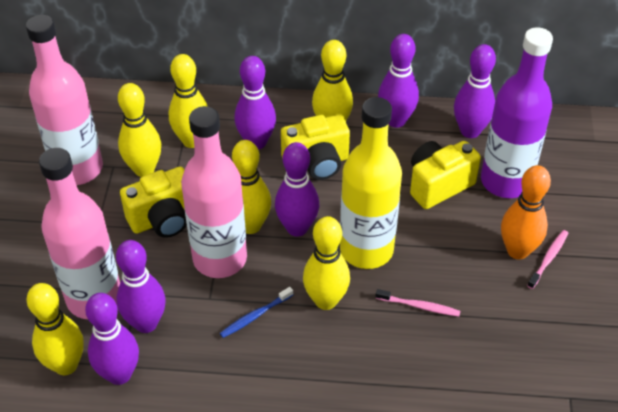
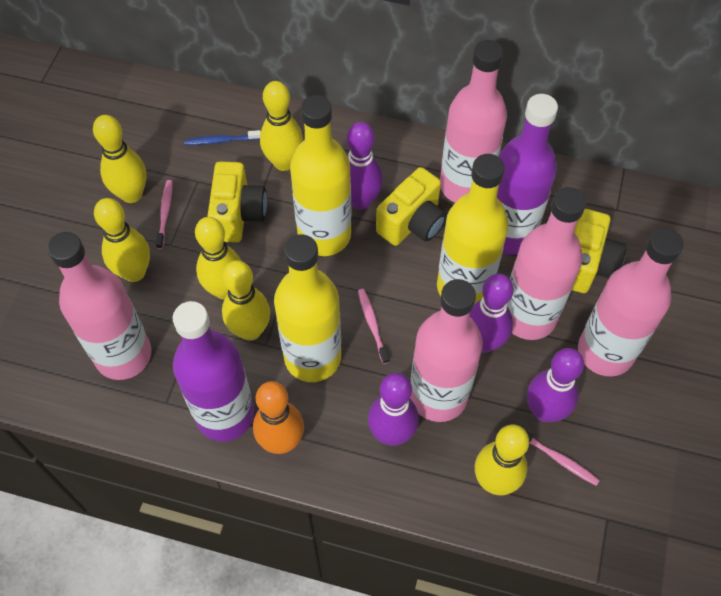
pink bottle: 3 -> 5
pink toothbrush: 2 -> 3
purple bottle: 1 -> 2
purple bowling pin: 6 -> 4
yellow bottle: 1 -> 3

